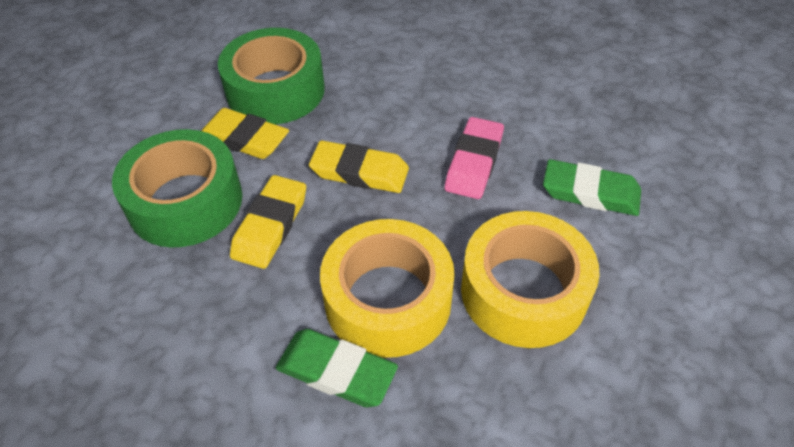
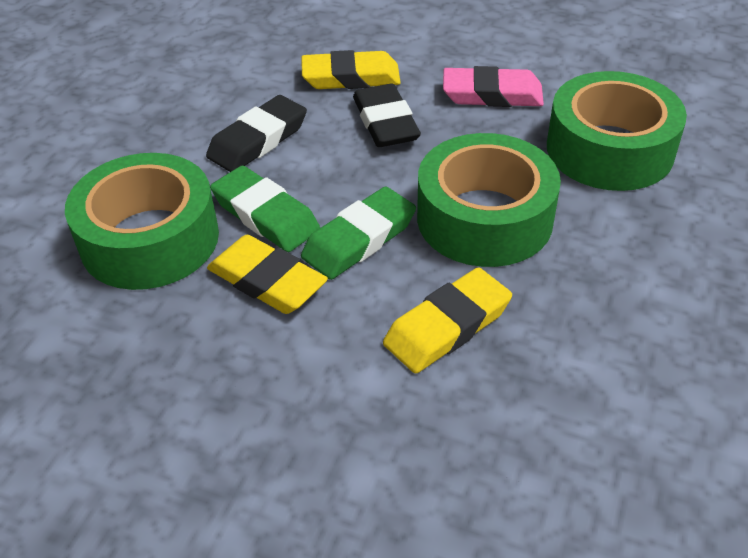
black eraser: 0 -> 2
green tape: 2 -> 3
yellow tape: 2 -> 0

